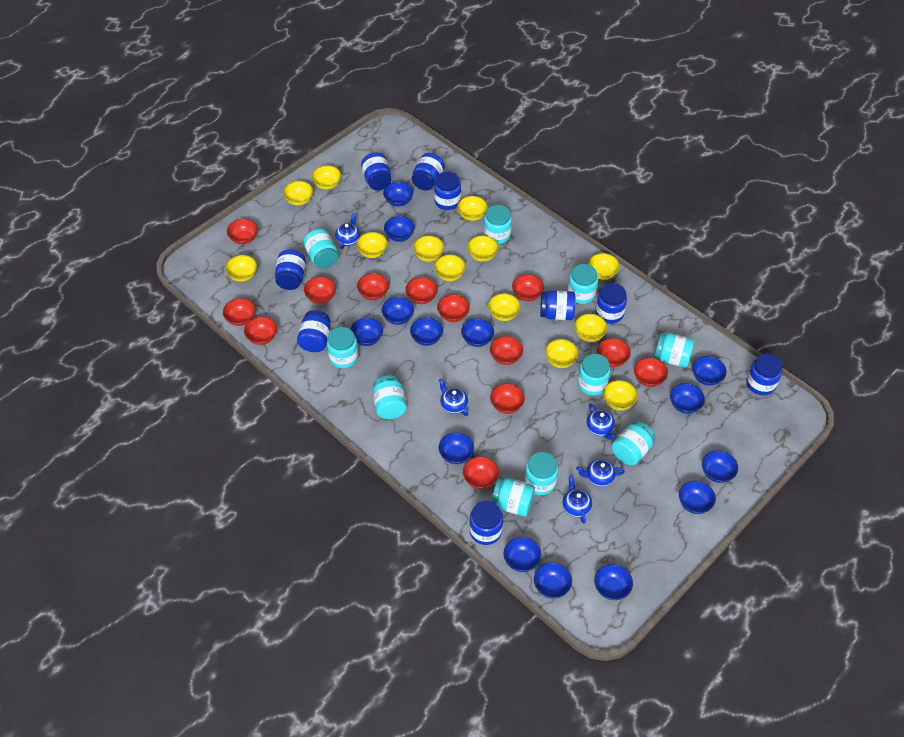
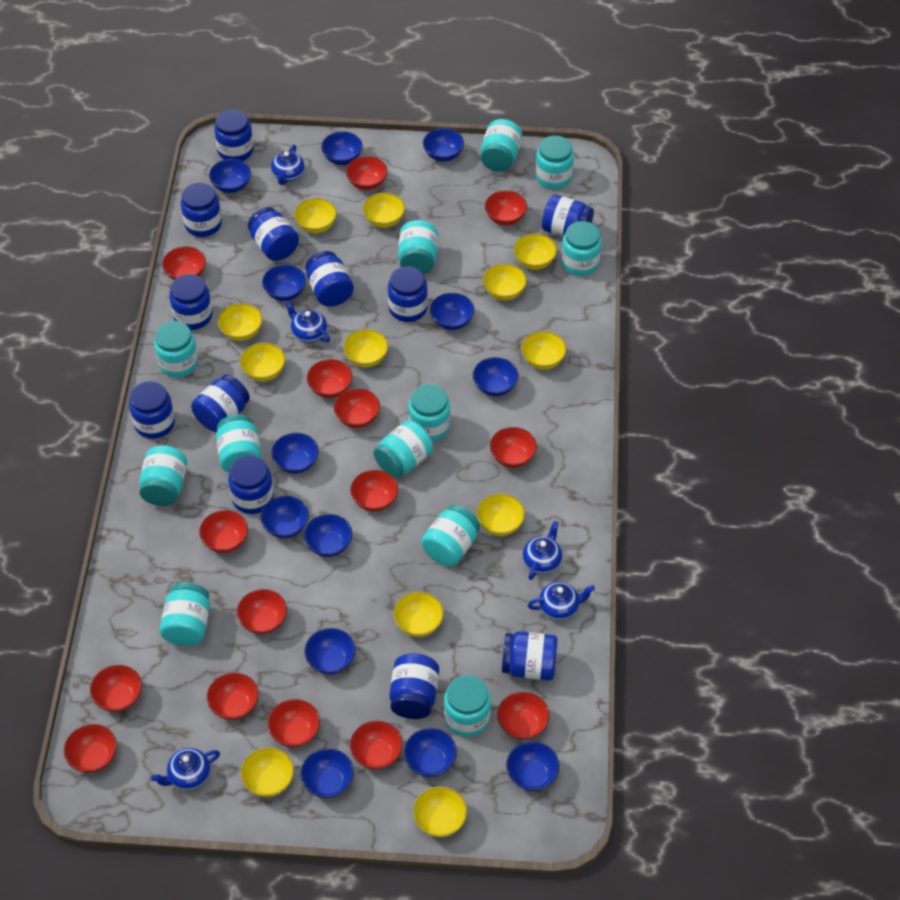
blue bowl: 14 -> 13
blue jar: 9 -> 12
red bowl: 13 -> 15
turquoise jar: 10 -> 12
yellow bowl: 13 -> 12

